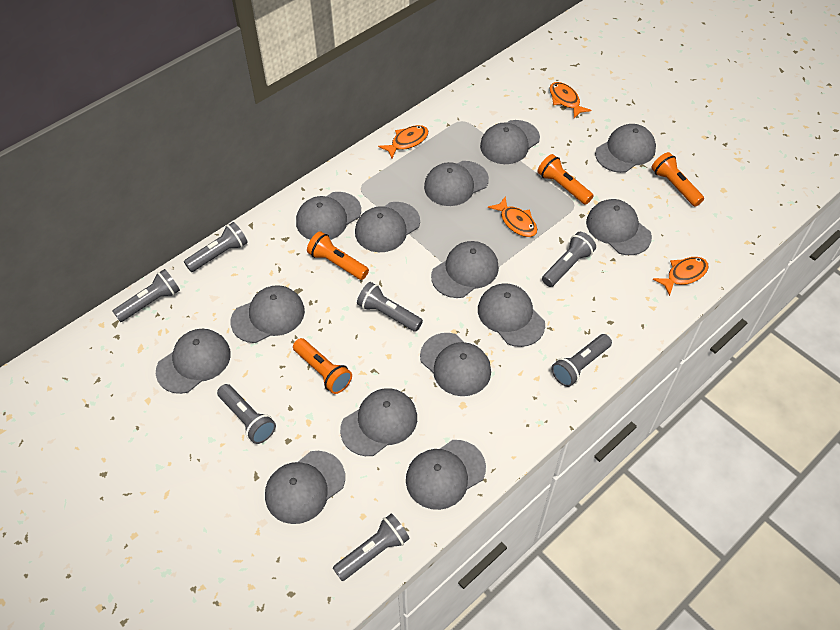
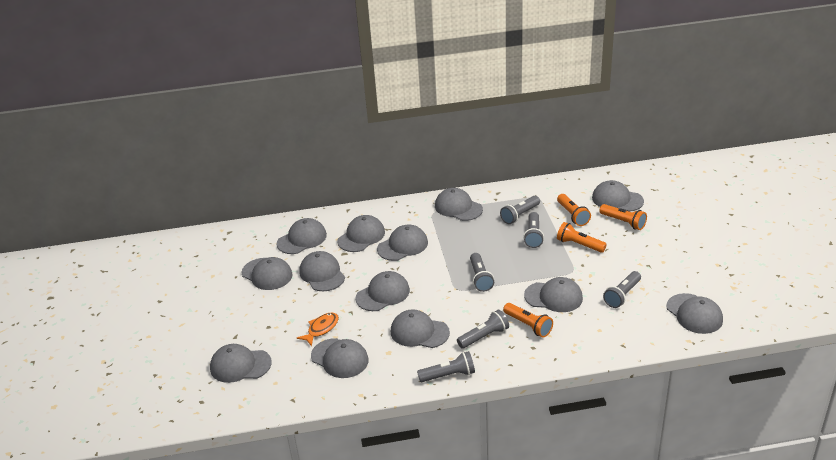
grey cap: 14 -> 13
grey flashlight: 7 -> 6
orange fish: 4 -> 1

